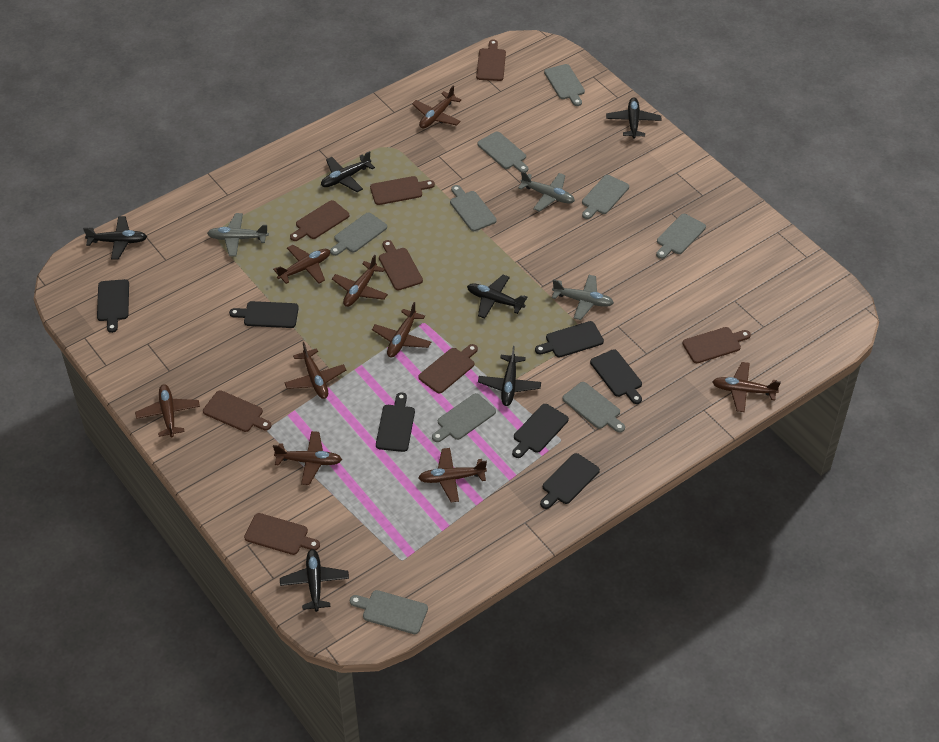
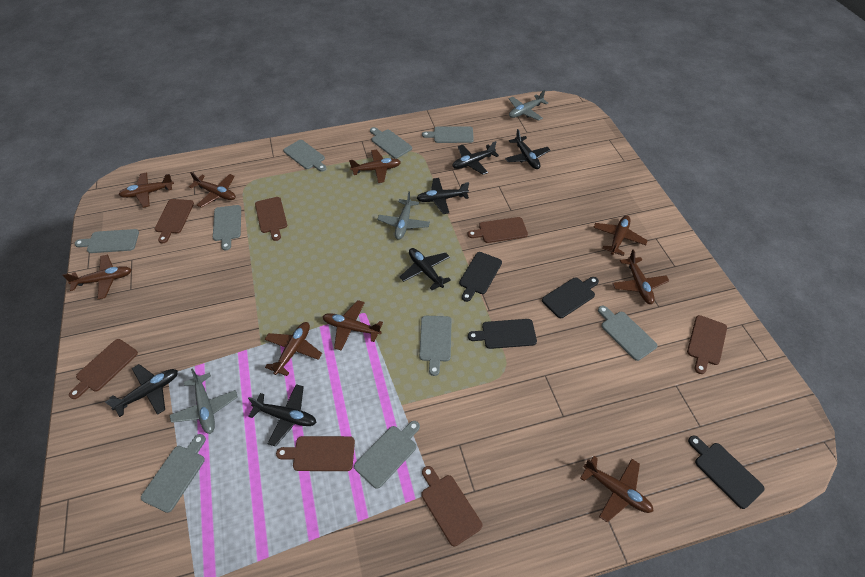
black cutting board: 7 -> 4
brown cutting board: 8 -> 7

